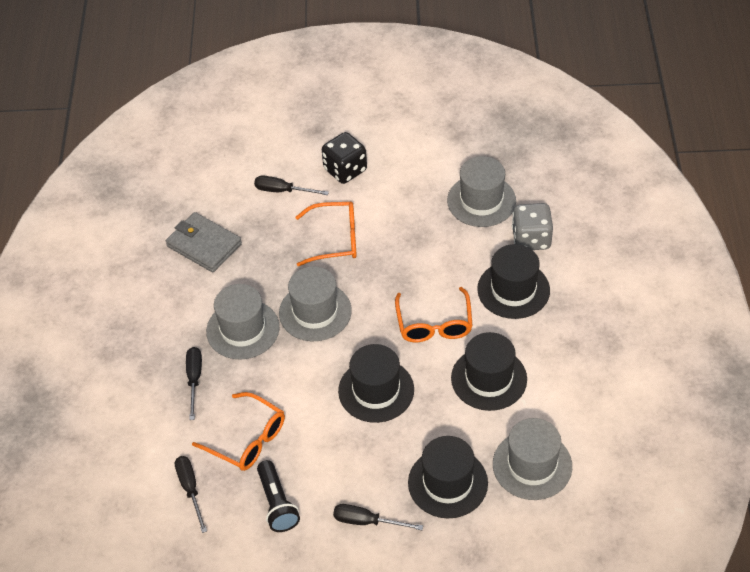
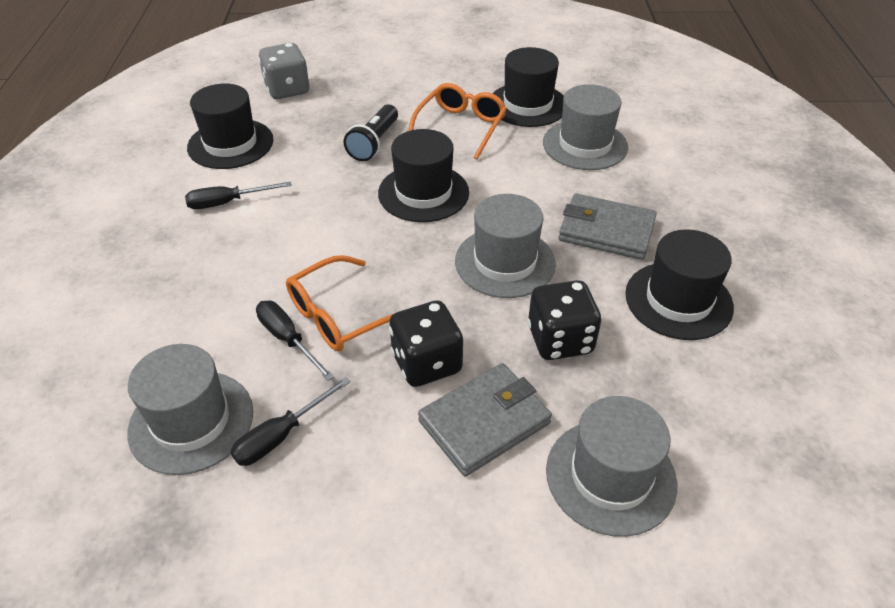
black dice: 1 -> 2
black screwdriver: 4 -> 3
grey wallet: 1 -> 2
orange glasses: 3 -> 2

